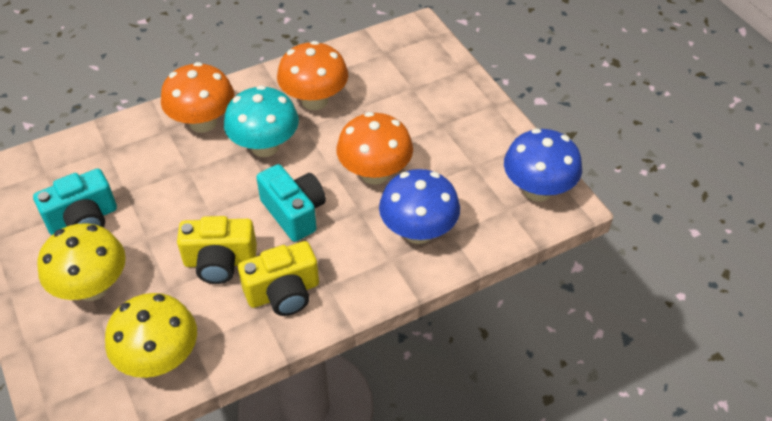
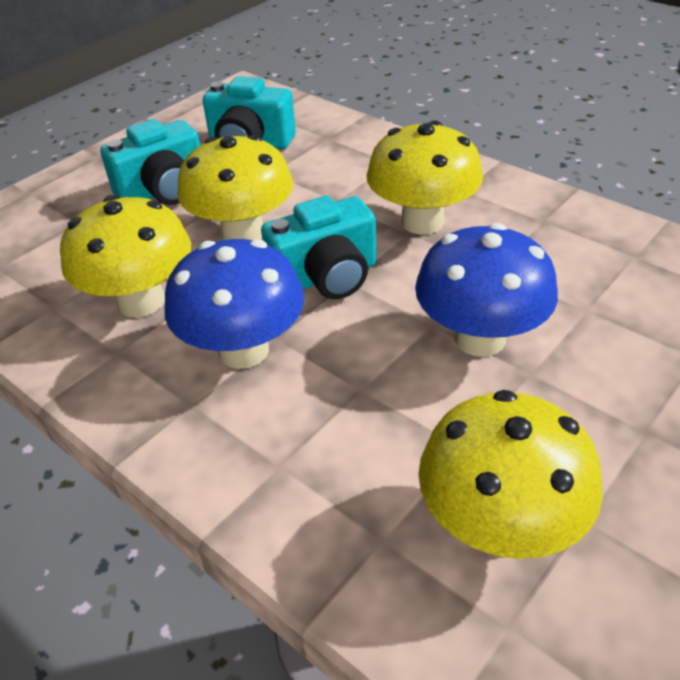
orange mushroom: 3 -> 0
turquoise camera: 2 -> 3
turquoise mushroom: 1 -> 0
yellow camera: 2 -> 0
yellow mushroom: 2 -> 4

